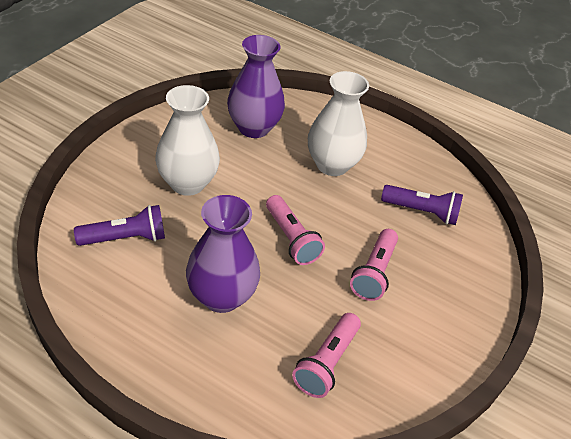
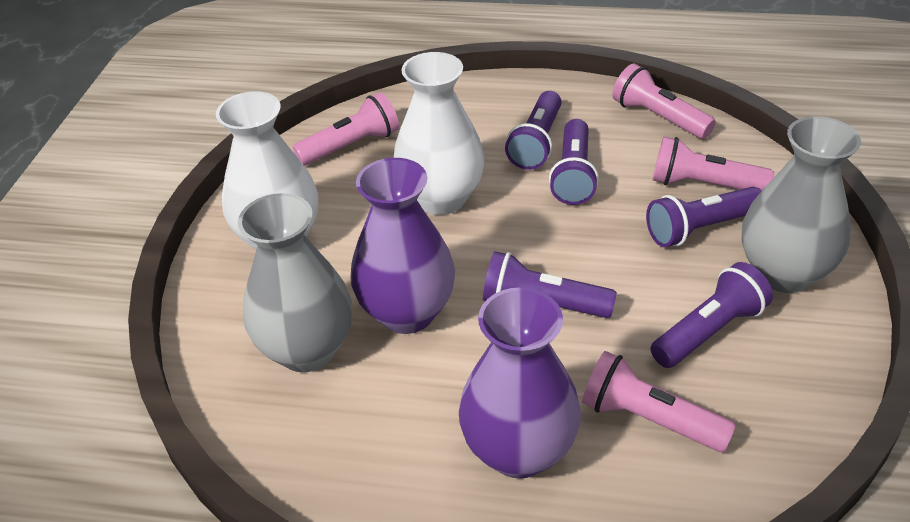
grey vase: 0 -> 2
pink flashlight: 3 -> 4
purple flashlight: 2 -> 5

